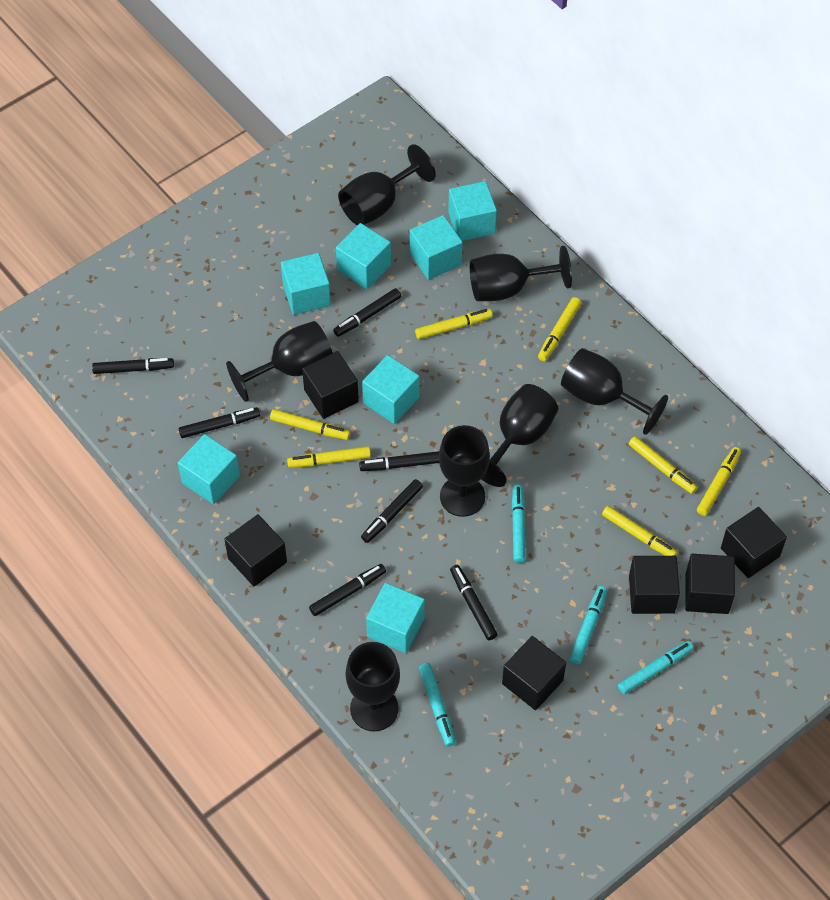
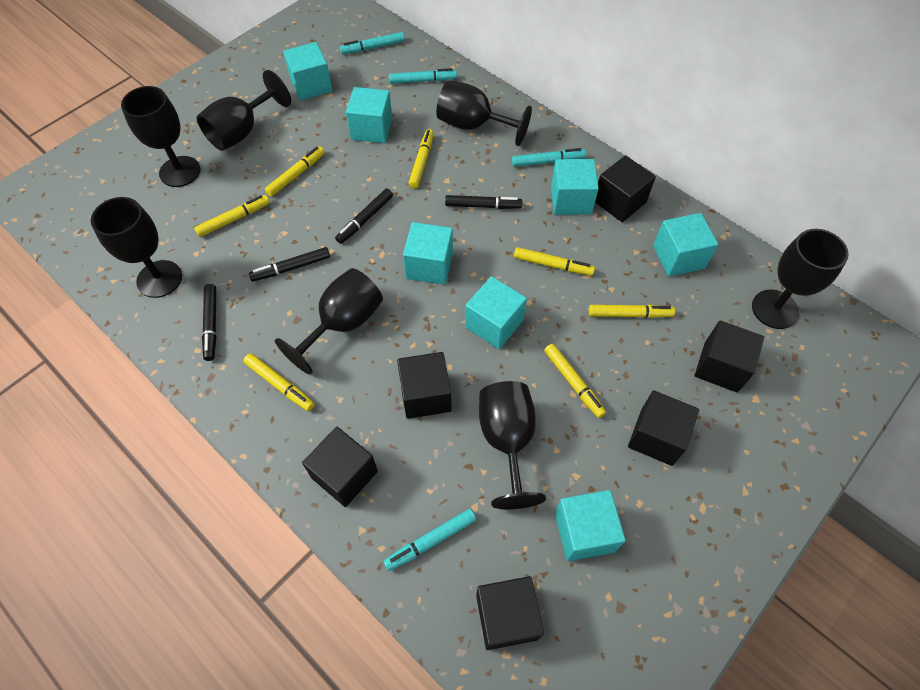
black marker: 7 -> 4

